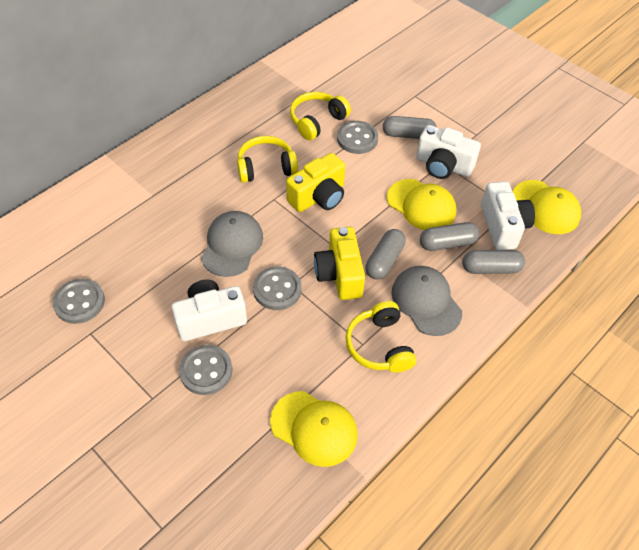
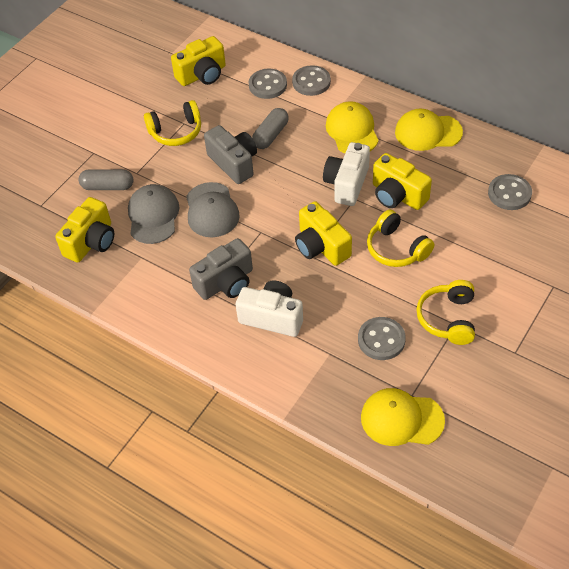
grey camera: 0 -> 2
grey capsule: 4 -> 2
white camera: 3 -> 2
yellow camera: 2 -> 4

